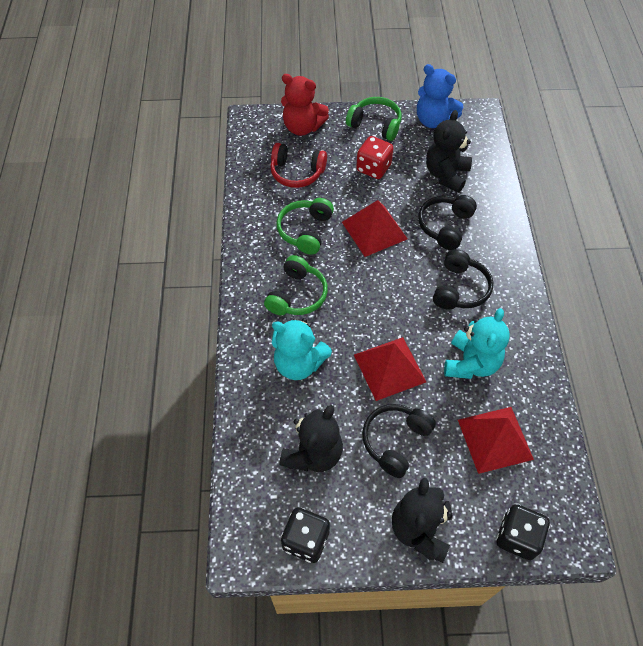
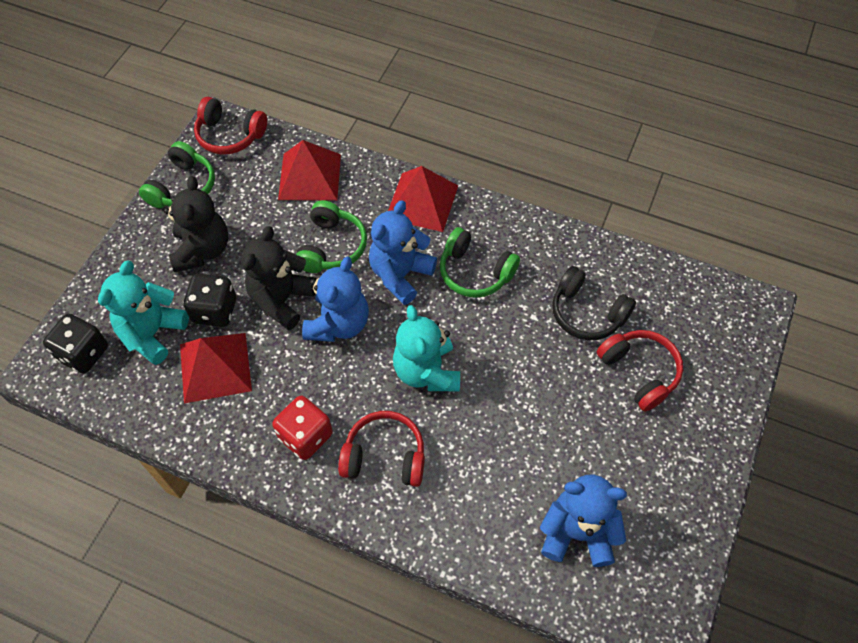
black headphones: 3 -> 1
black teddy bear: 3 -> 2
blue teddy bear: 1 -> 3
red headphones: 1 -> 3
red teddy bear: 1 -> 0

